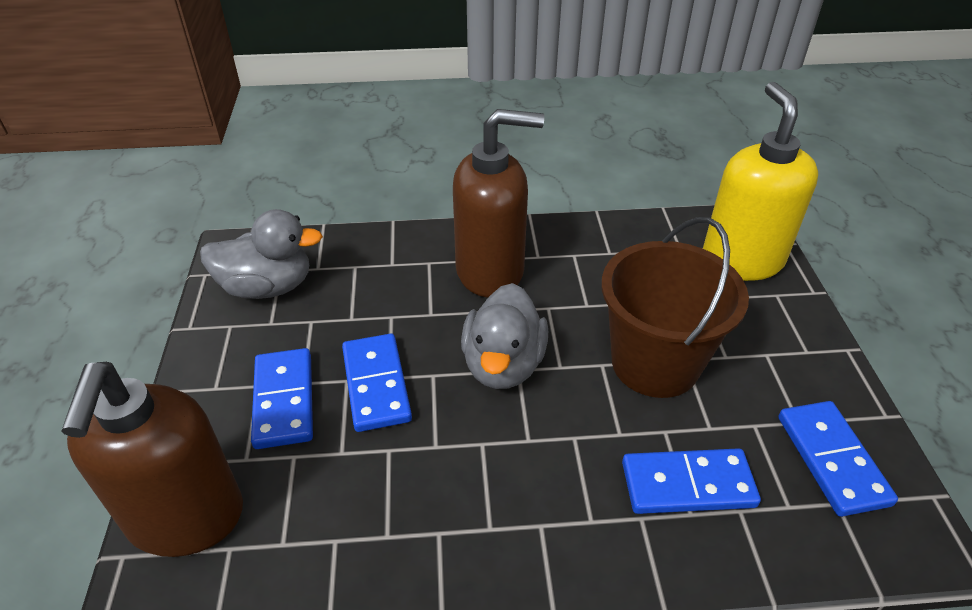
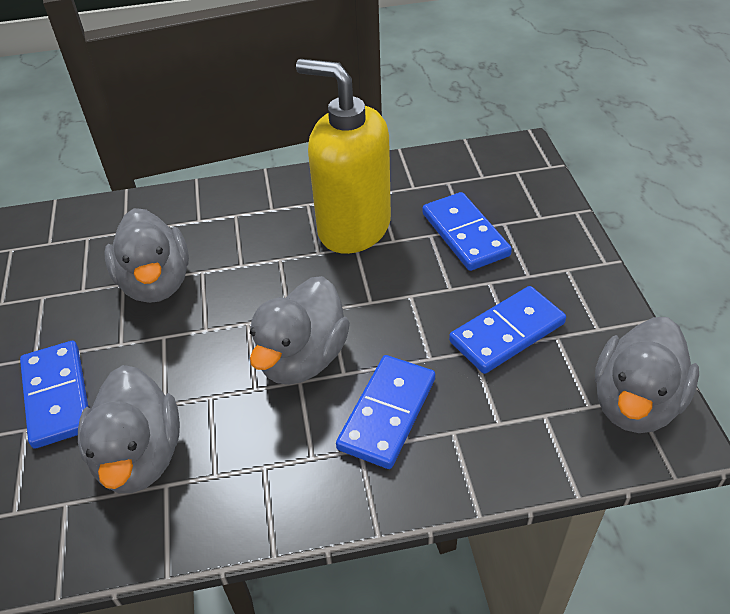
brown bucket: 1 -> 0
brown soap dispenser: 2 -> 0
grey duck: 2 -> 4

